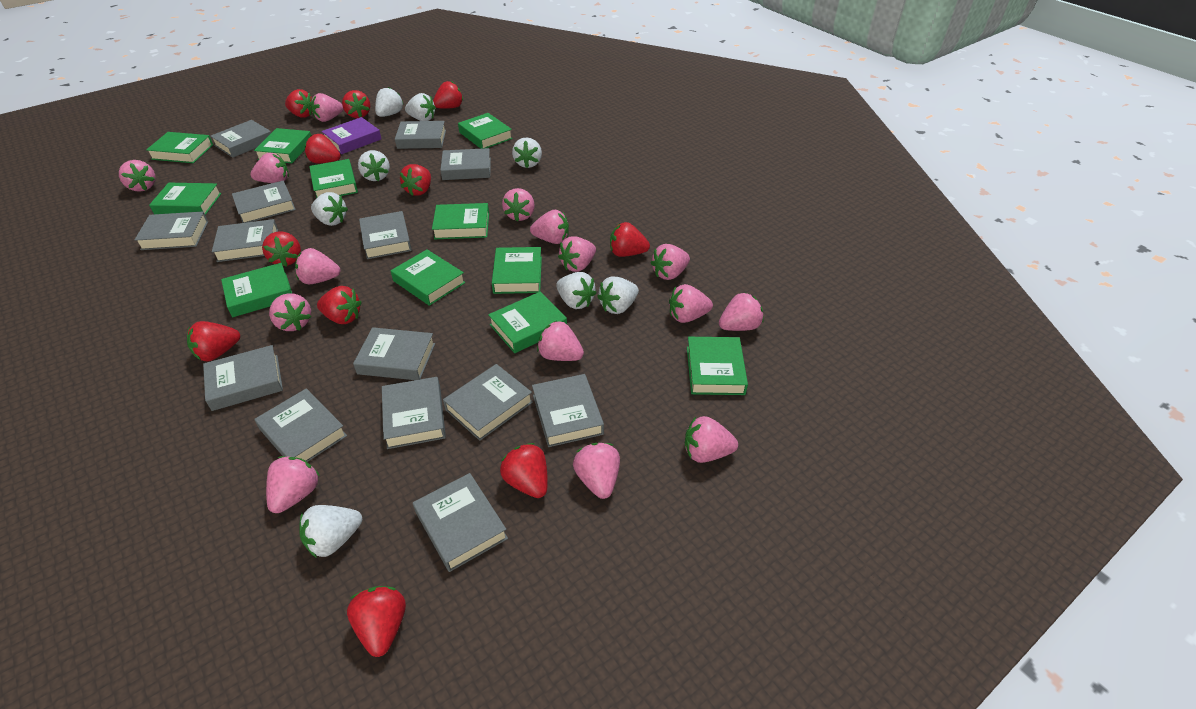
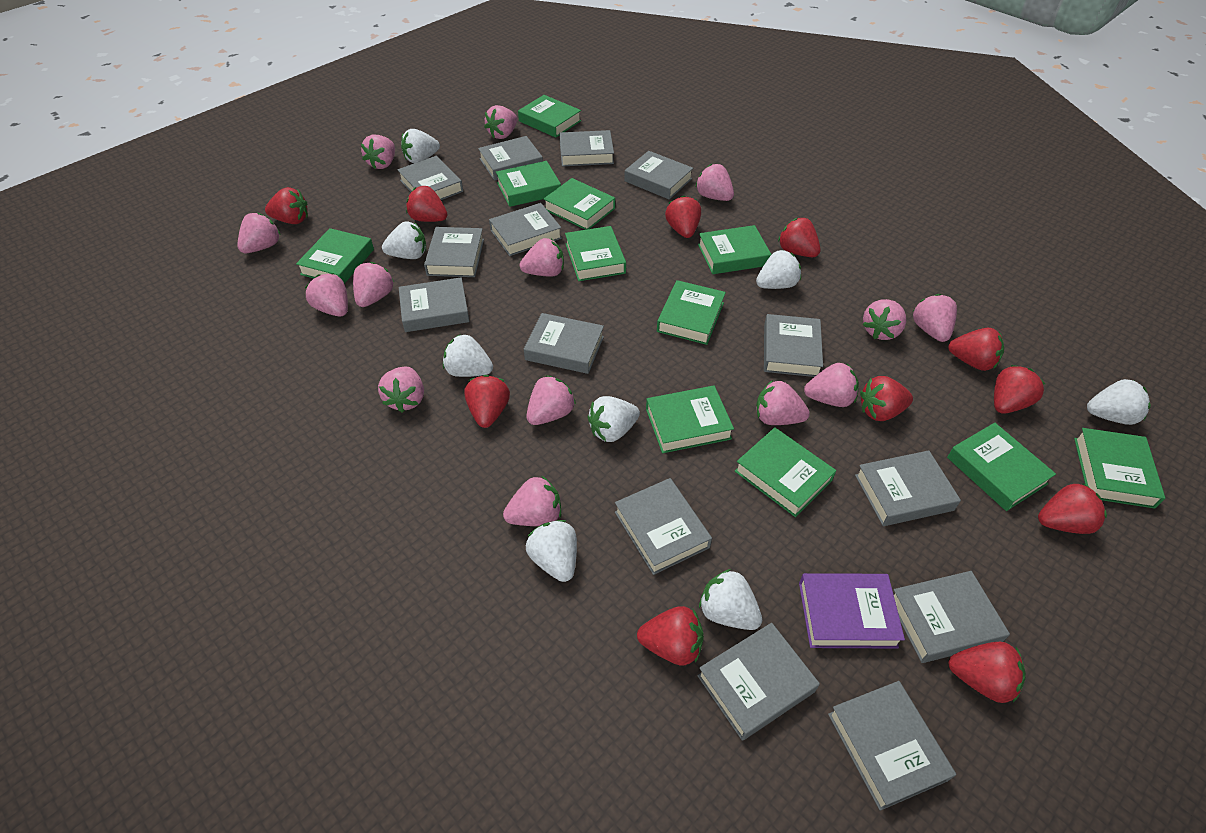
pink strawberry: 15 -> 14

